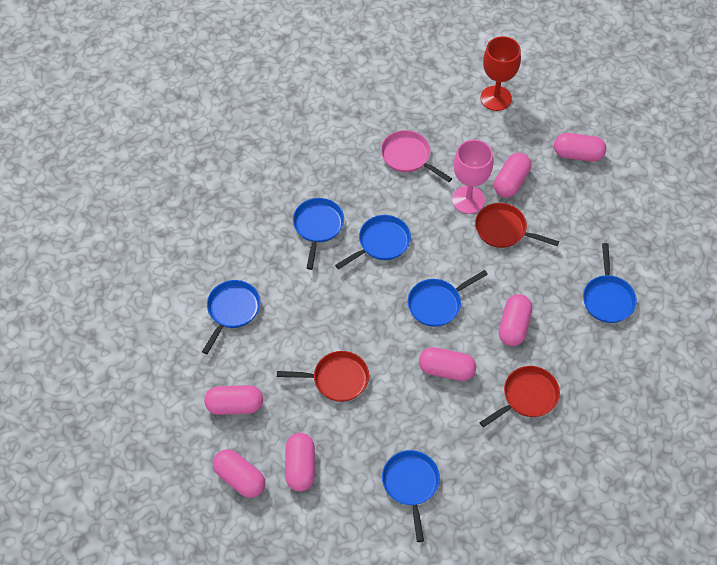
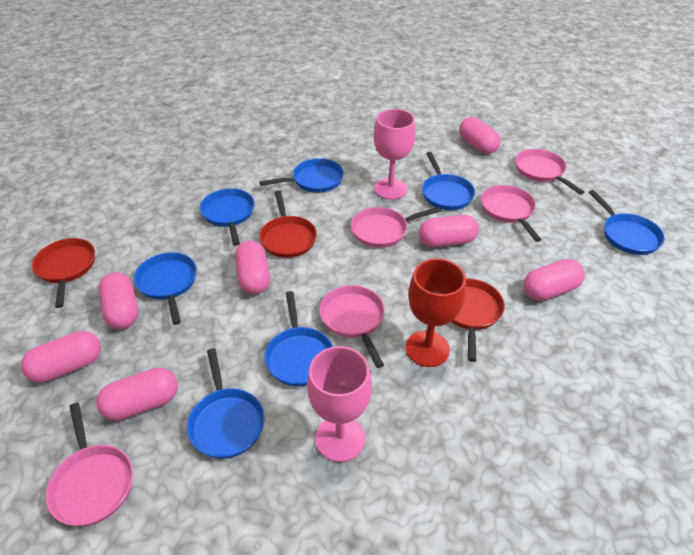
blue pan: 6 -> 7
pink goblet: 1 -> 2
pink pan: 1 -> 5

